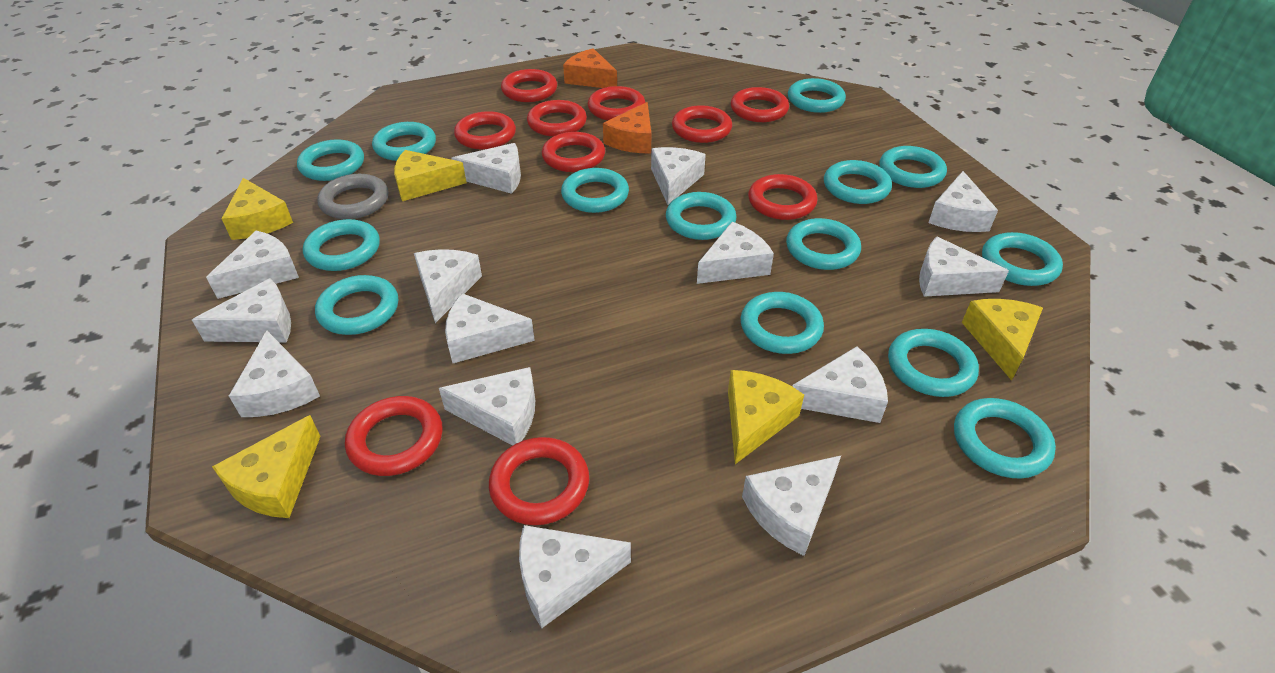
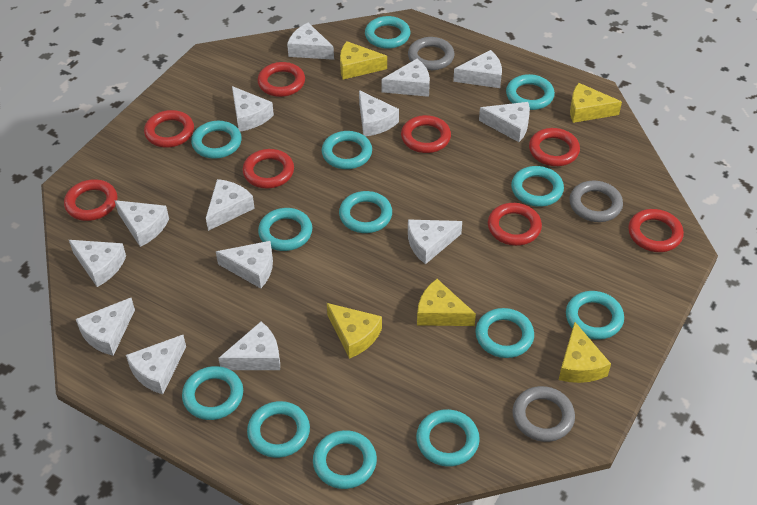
grey ring: 1 -> 3
orange cheese: 2 -> 0
red ring: 10 -> 8
turquoise ring: 14 -> 13

